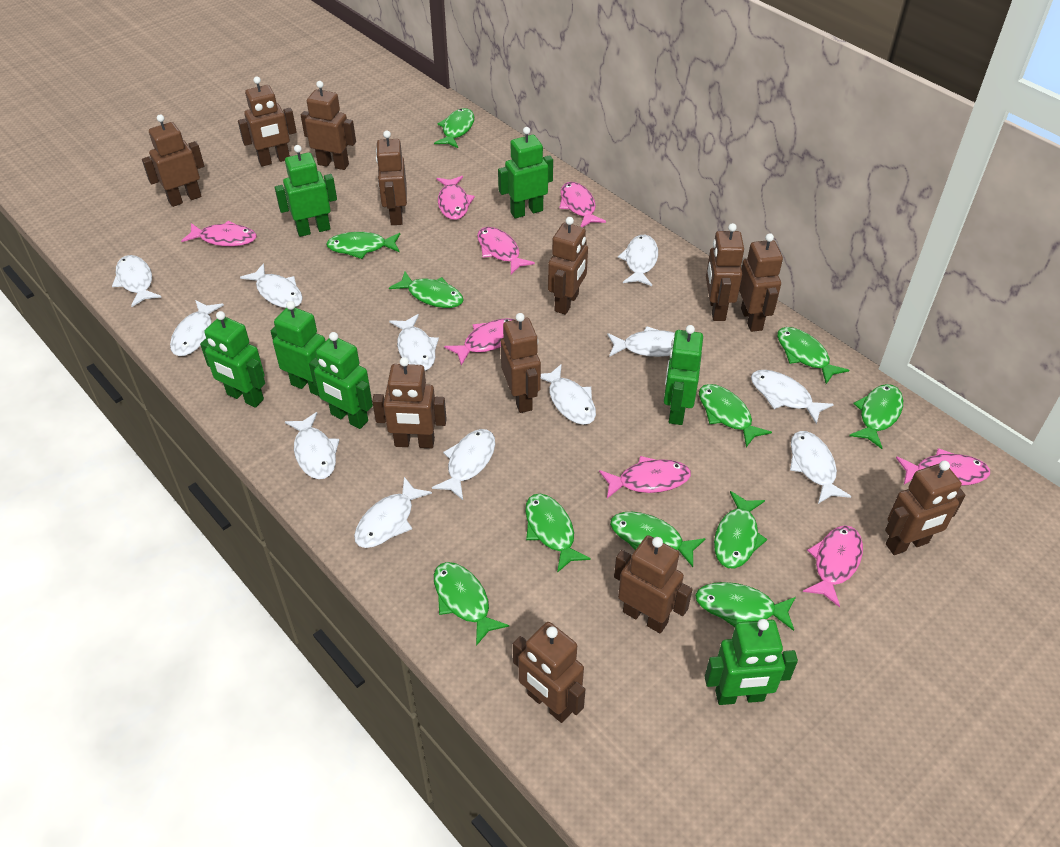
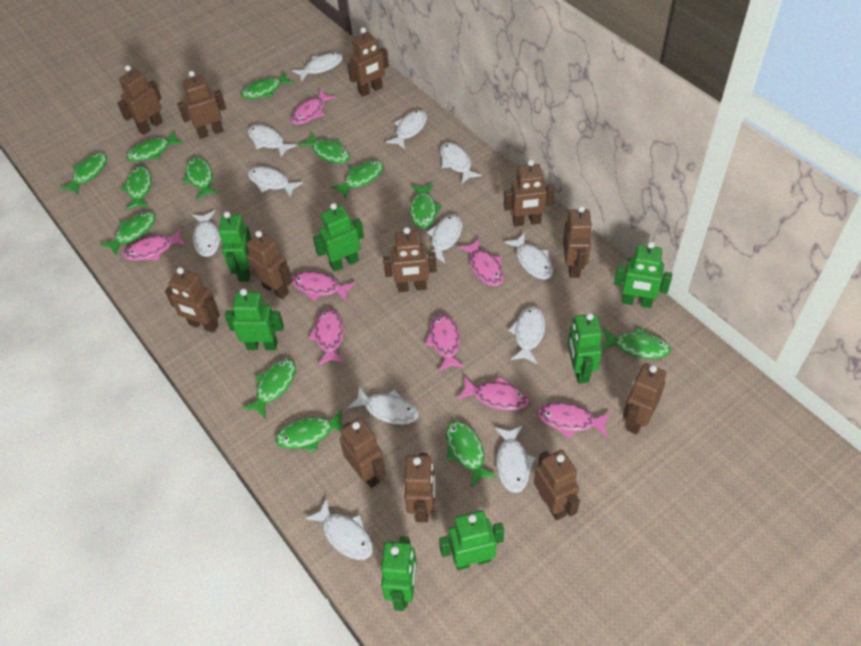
green fish: 11 -> 13

